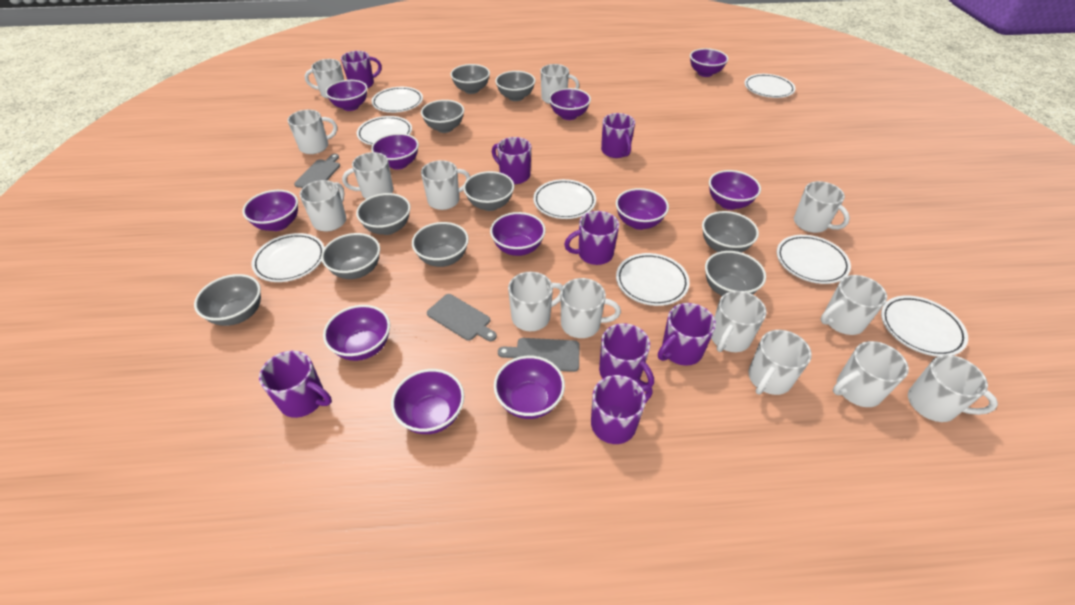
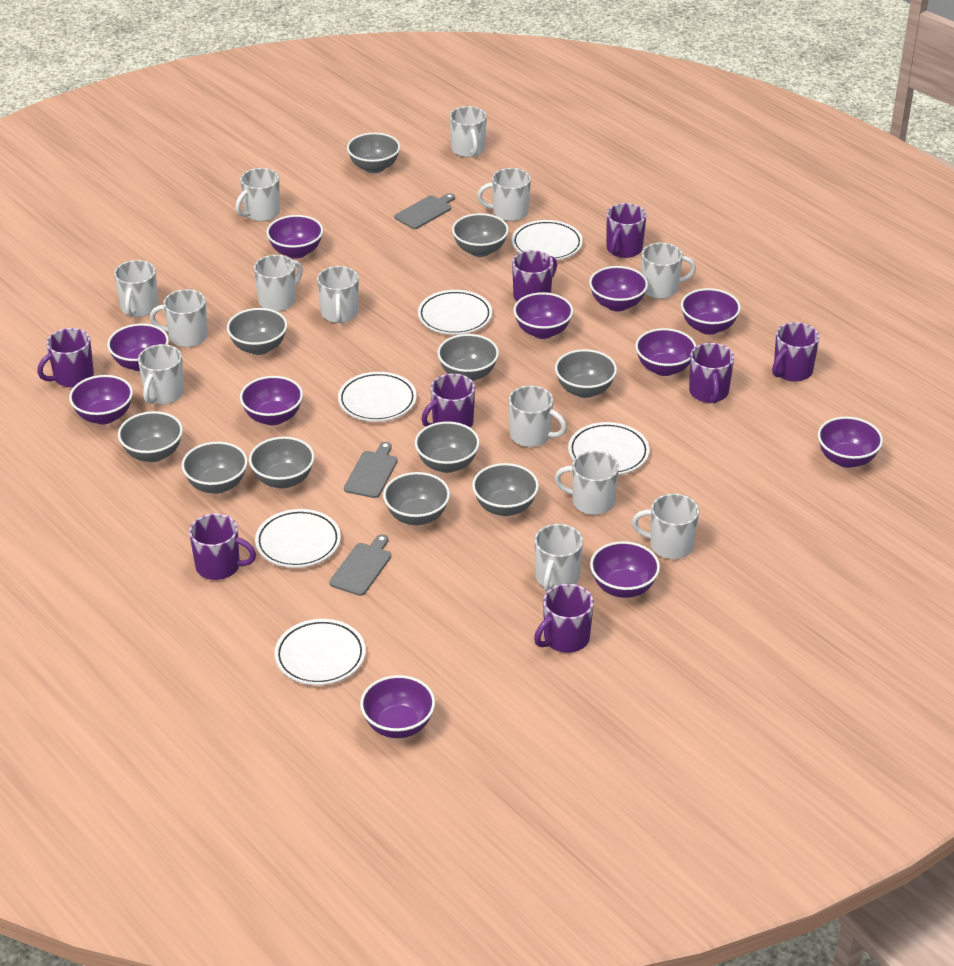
grey bowl: 10 -> 11
white mug: 14 -> 13
white plate: 8 -> 6

